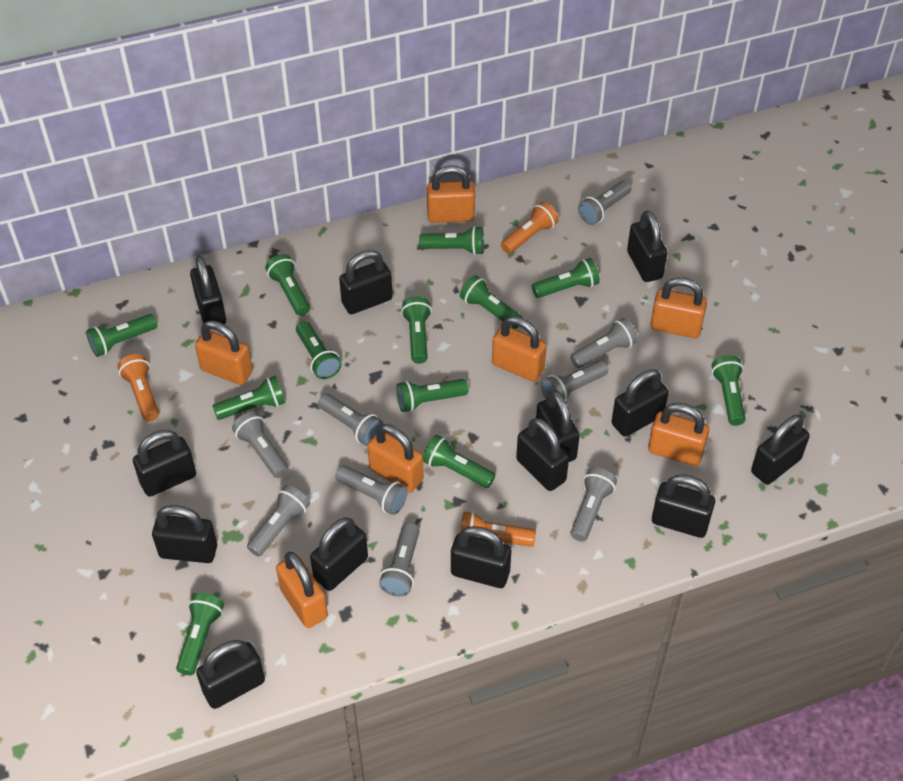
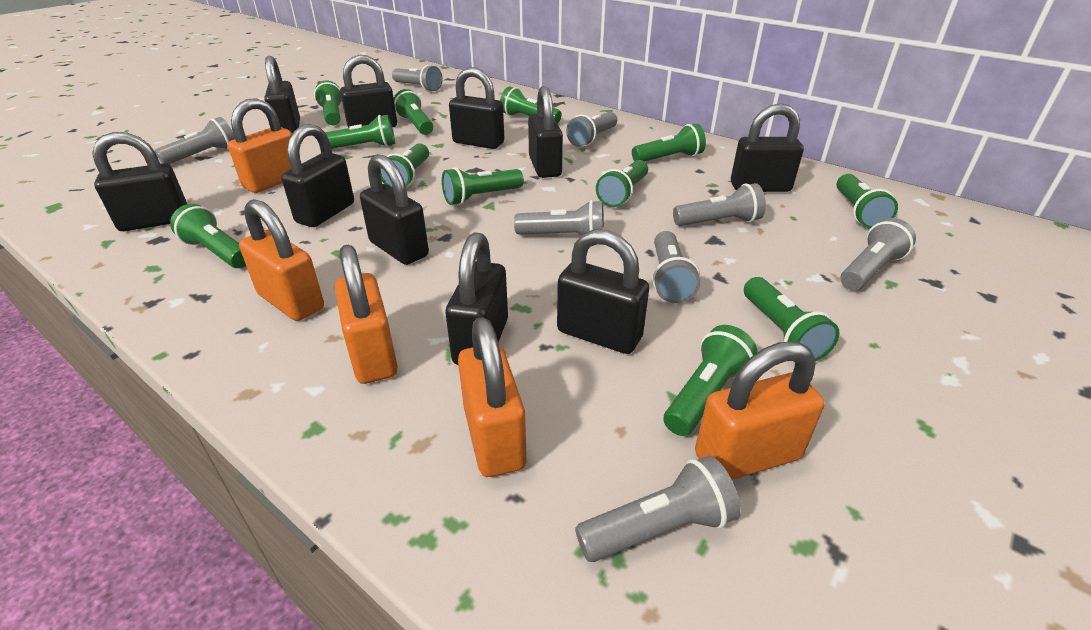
black padlock: 13 -> 10
grey flashlight: 9 -> 8
orange flashlight: 3 -> 0
orange padlock: 7 -> 5

